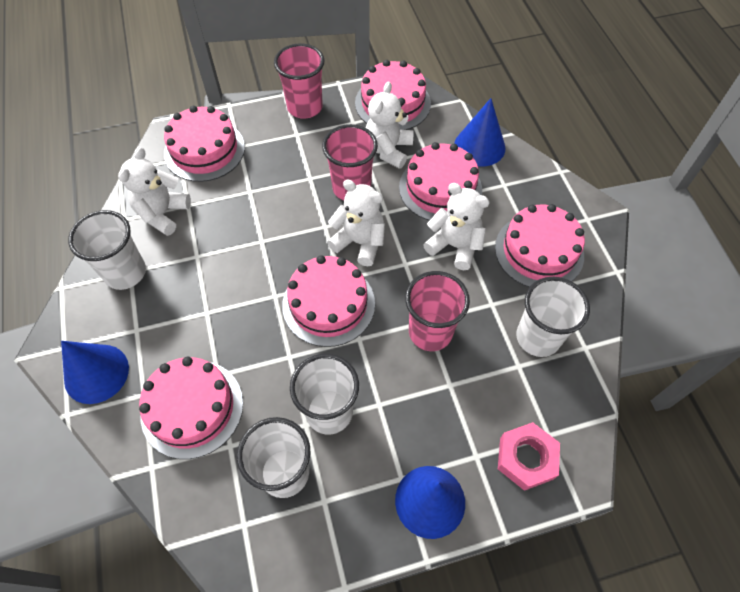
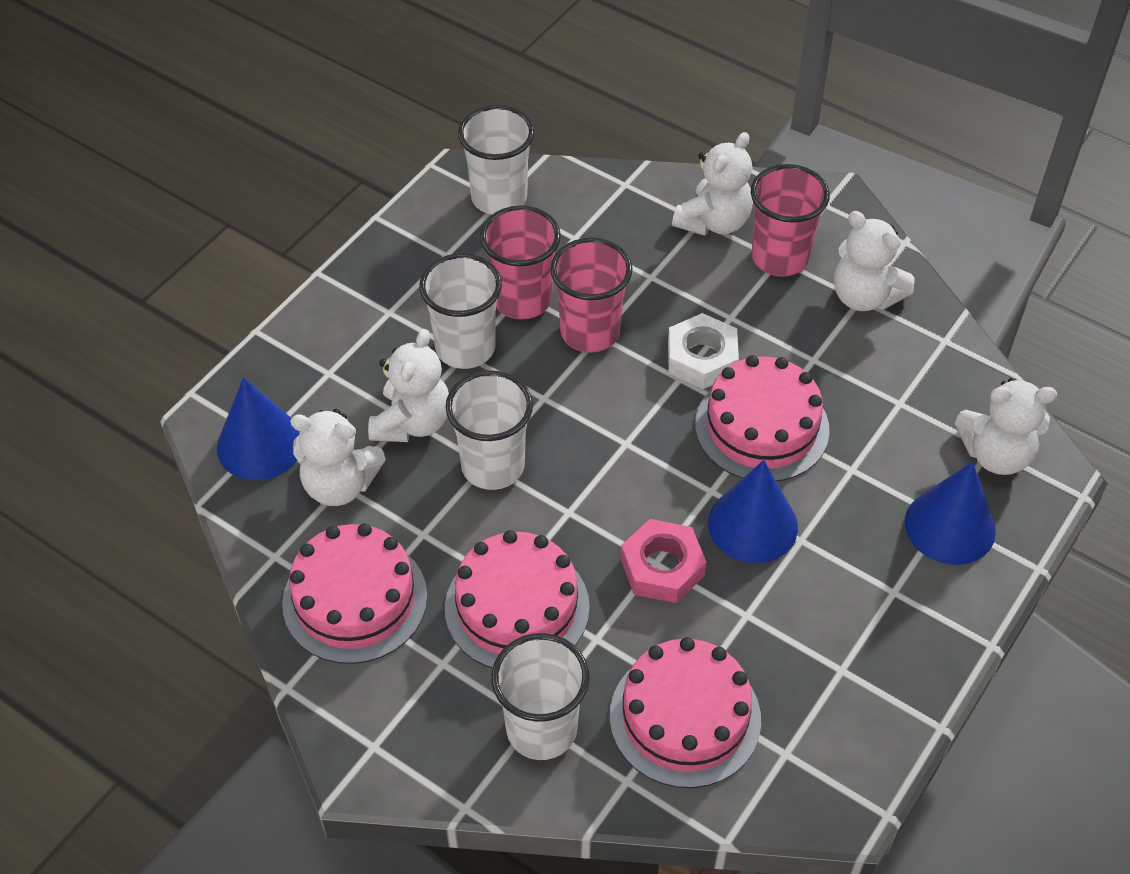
pink cake: 6 -> 4
white nut: 0 -> 1
white teddy bear: 4 -> 5

